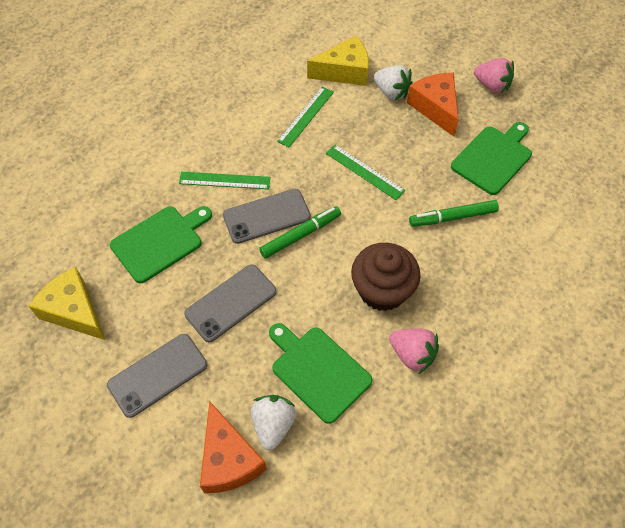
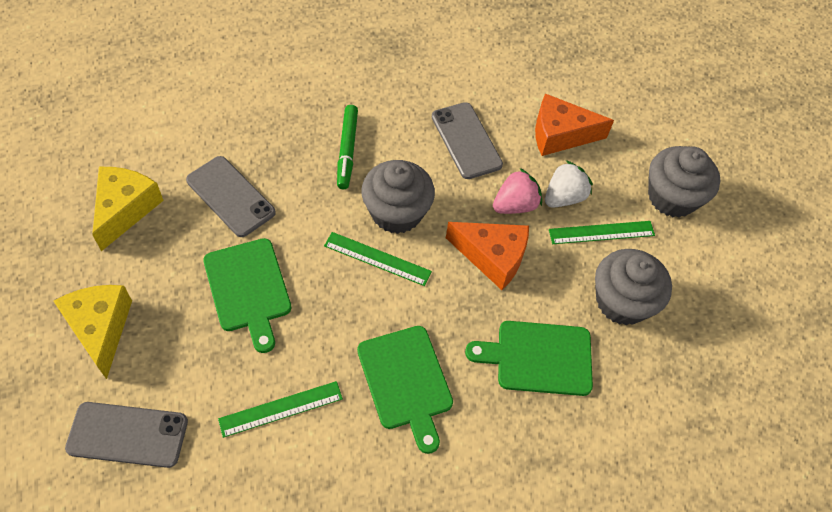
brown cupcake: 1 -> 0
green marker: 2 -> 1
grey cupcake: 0 -> 3
pink strawberry: 2 -> 1
white strawberry: 2 -> 1

